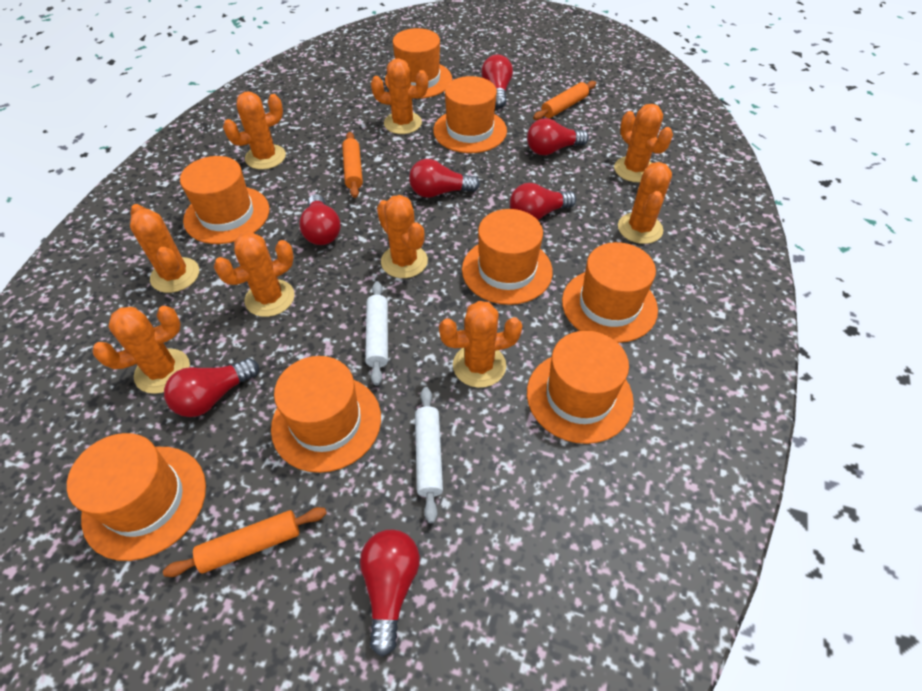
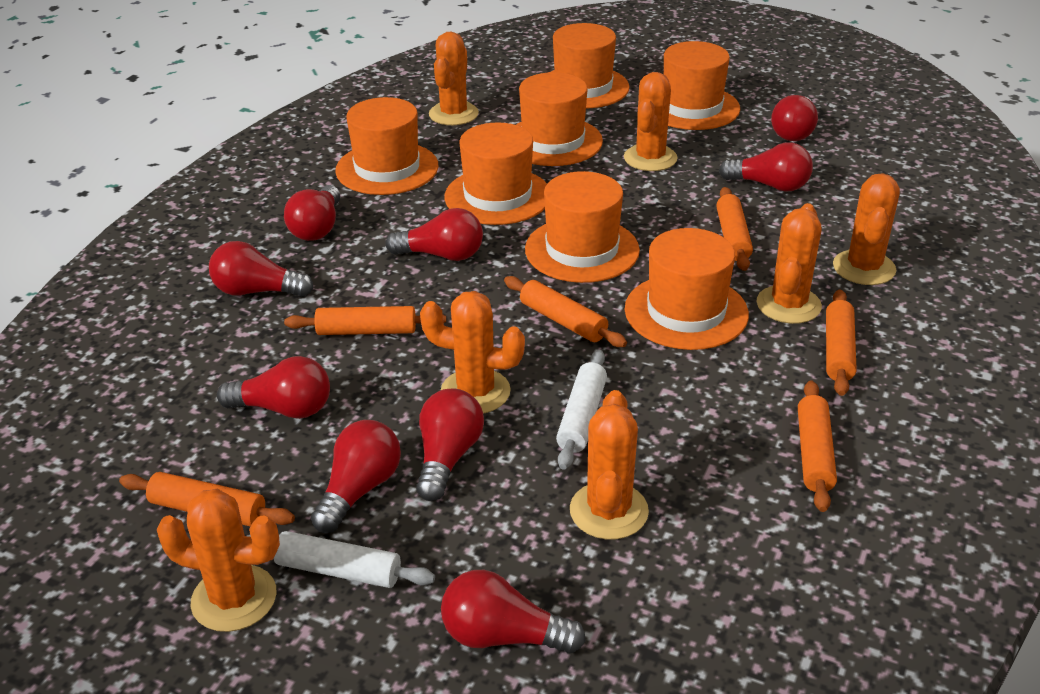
orange cactus: 9 -> 7
orange hat: 8 -> 7
orange rolling pin: 3 -> 6
red light bulb: 7 -> 9

